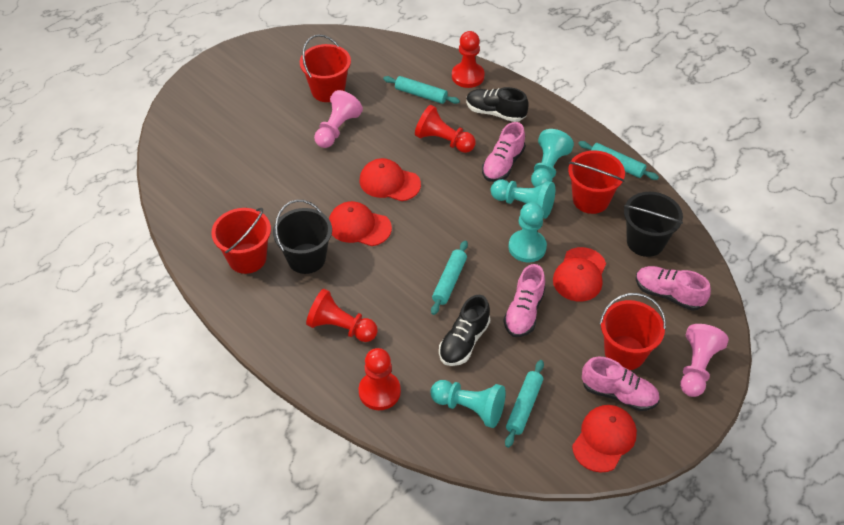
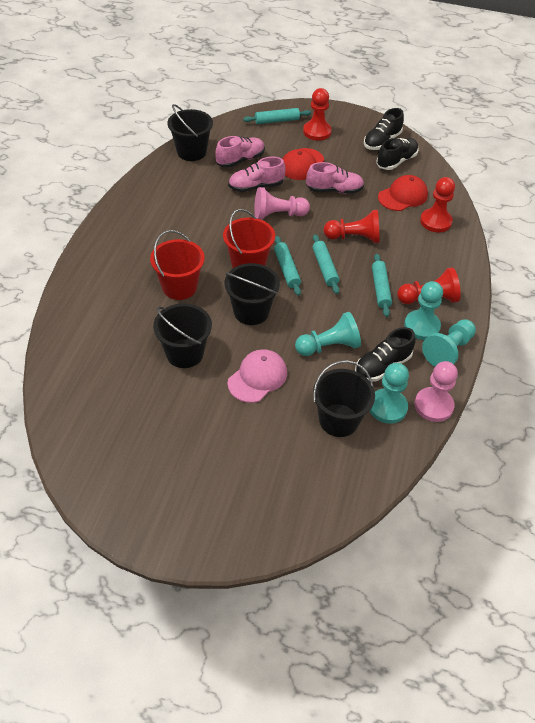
black bucket: 2 -> 4
black shoe: 2 -> 3
pink cap: 0 -> 1
pink shoe: 4 -> 3
red bucket: 4 -> 2
red cap: 4 -> 2

